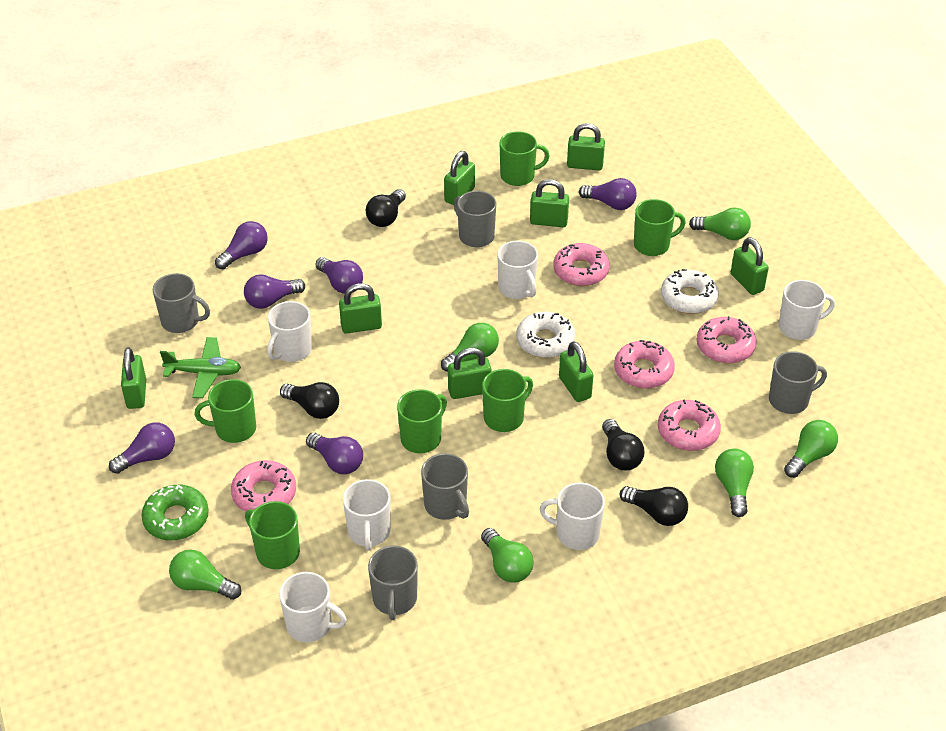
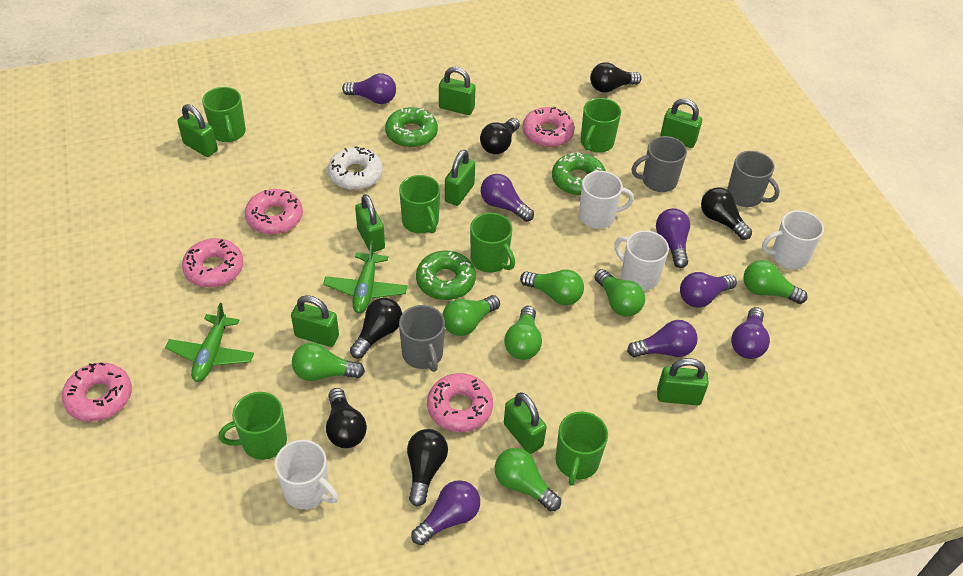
black light bulb: 4 -> 6
green donut: 1 -> 3
green light bulb: 6 -> 7
green plane: 1 -> 2
grey mug: 5 -> 3
purple light bulb: 6 -> 7
white donut: 2 -> 1
white mug: 6 -> 4

